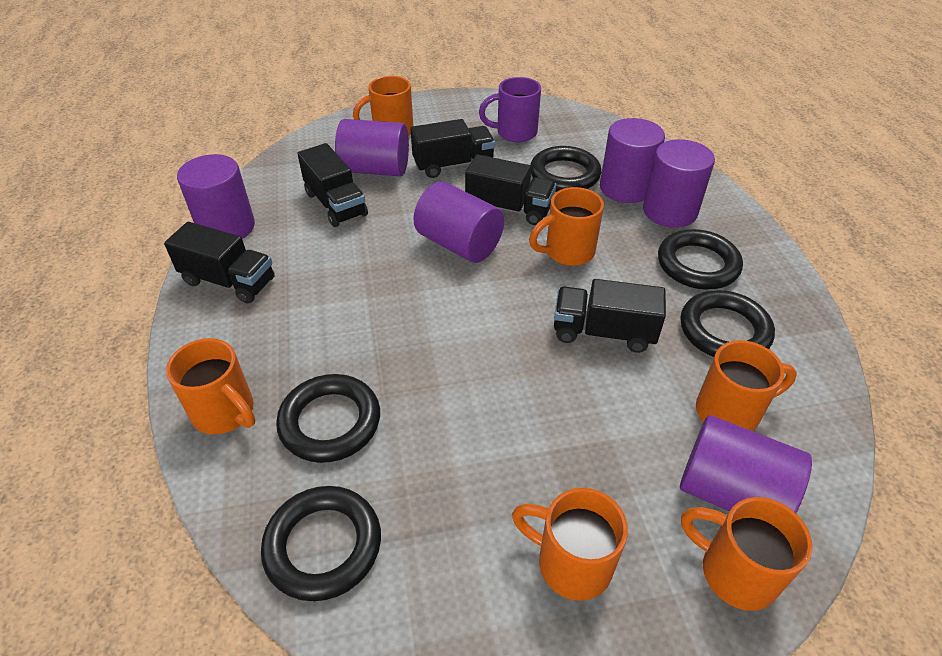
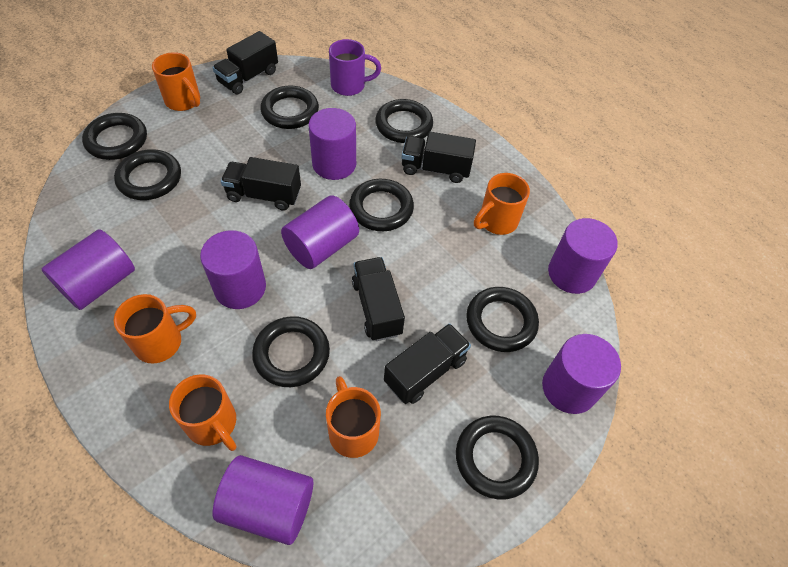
black ring: 5 -> 8
orange mug: 6 -> 5
purple cylinder: 6 -> 7

